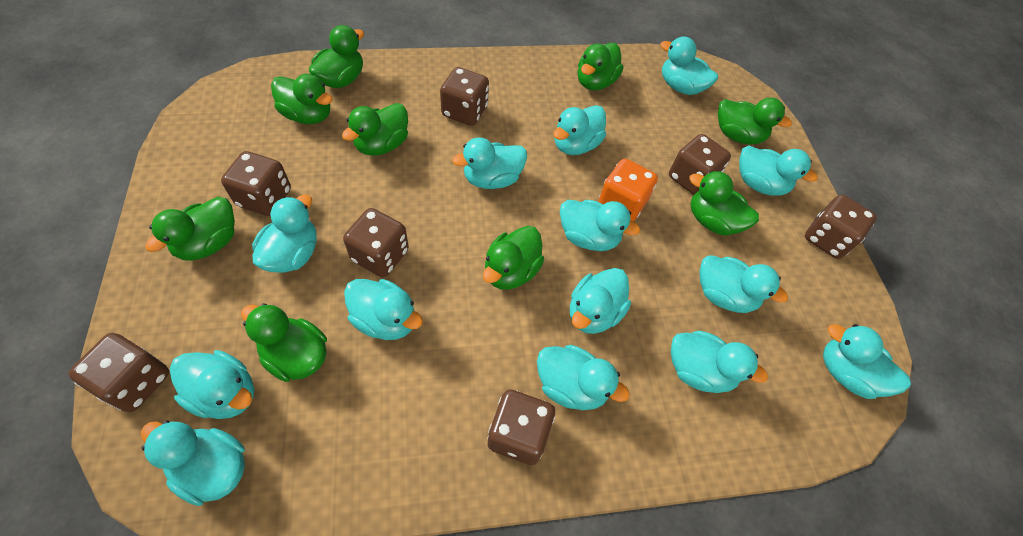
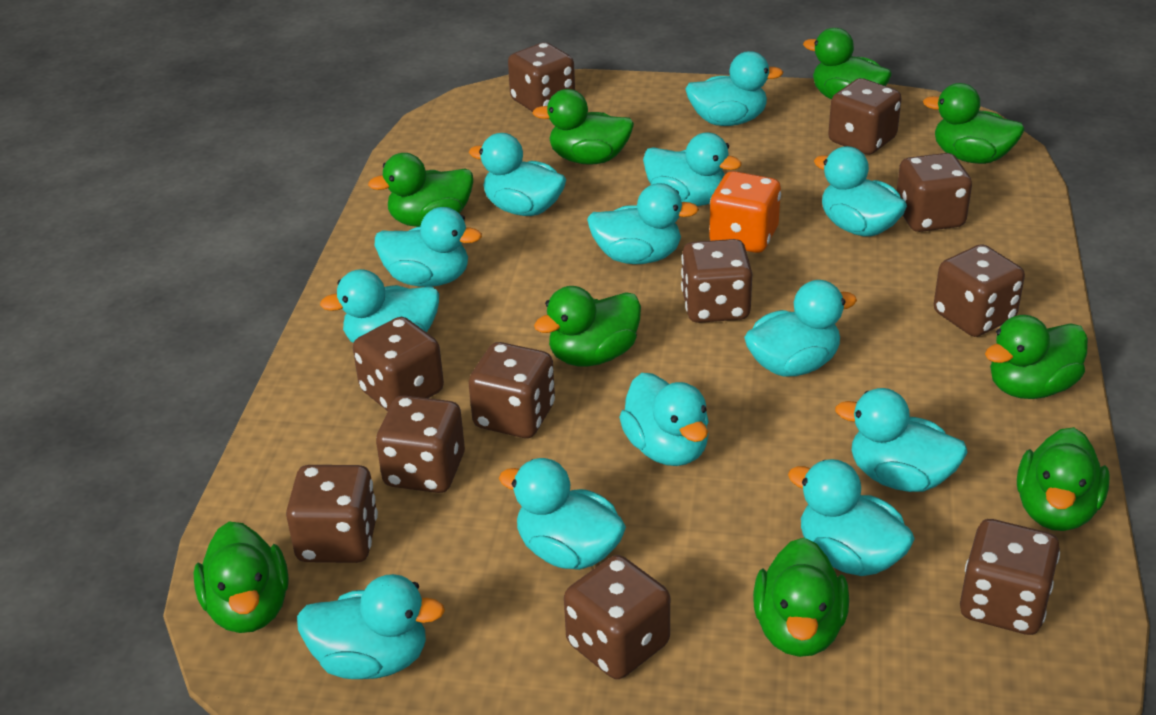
brown dice: 7 -> 11
turquoise duck: 14 -> 13

